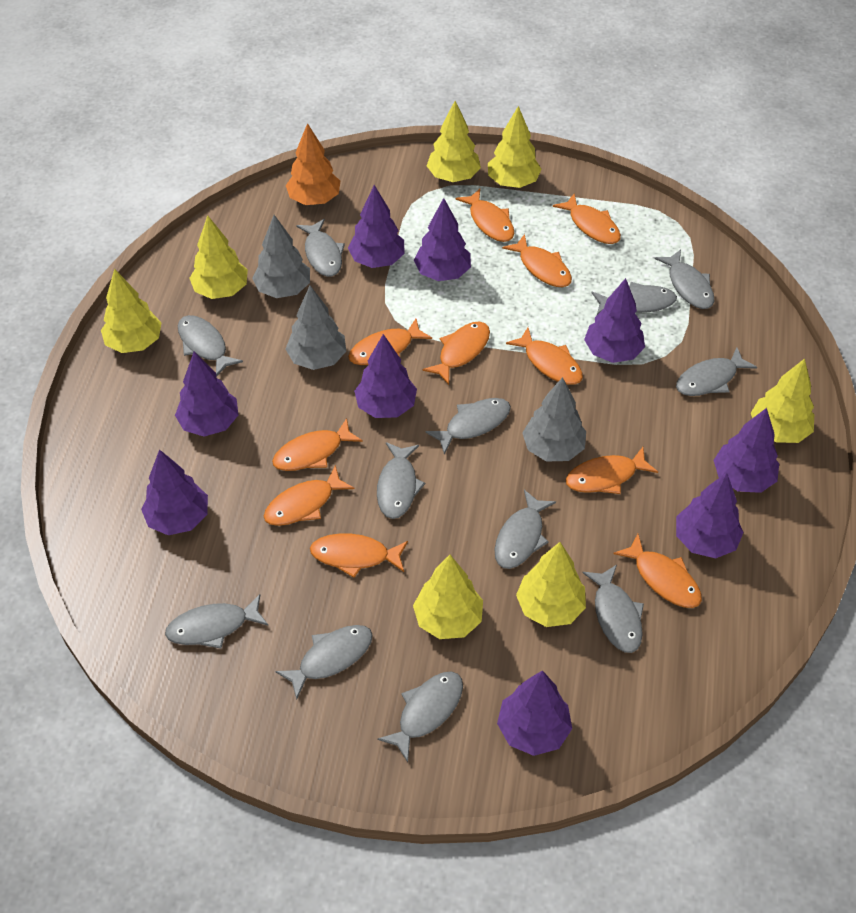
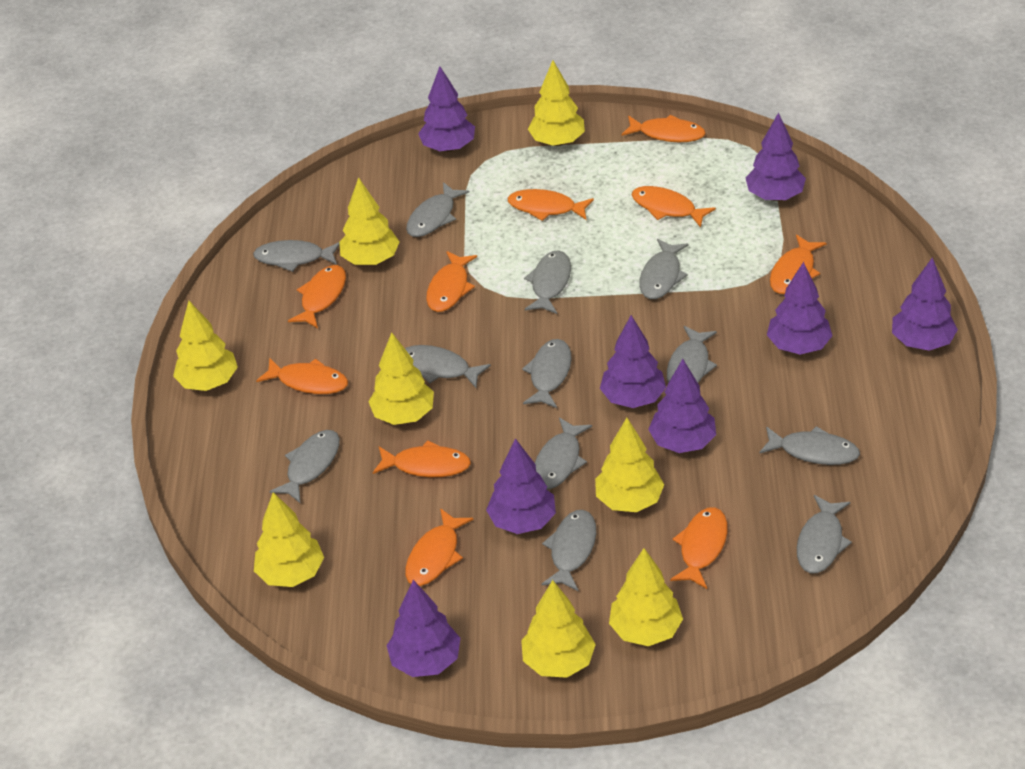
grey tree: 3 -> 0
orange fish: 11 -> 10
orange tree: 1 -> 0
purple tree: 9 -> 8
yellow tree: 7 -> 8

